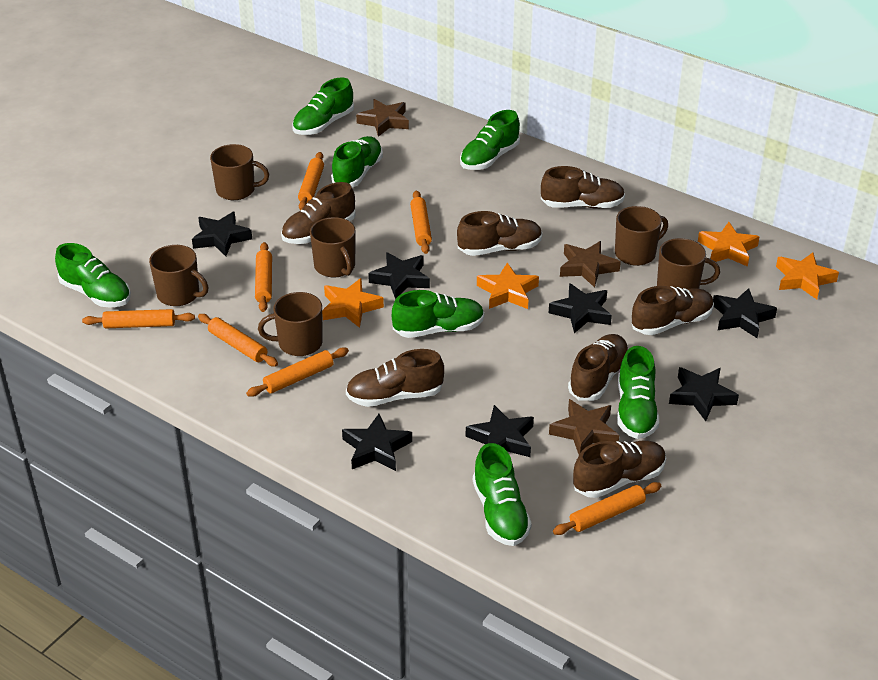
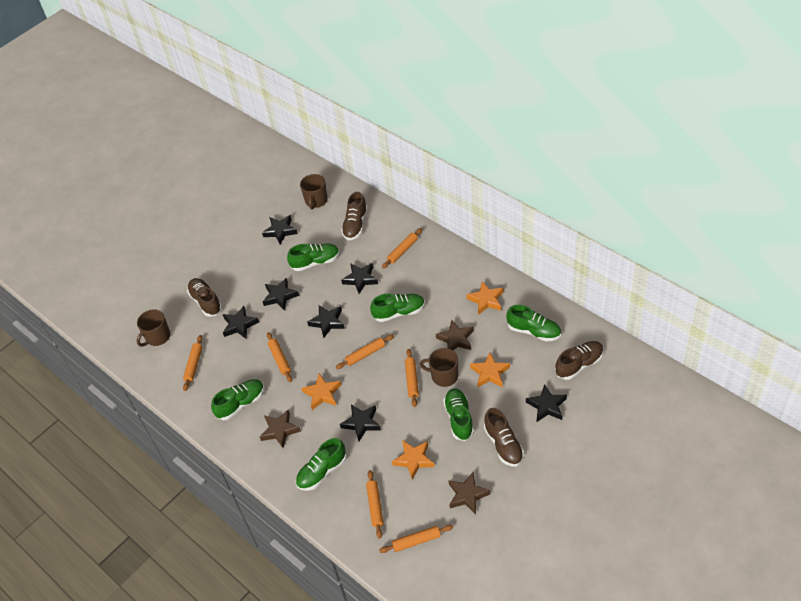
brown mug: 6 -> 3
brown shoe: 7 -> 4
green shoe: 7 -> 6

